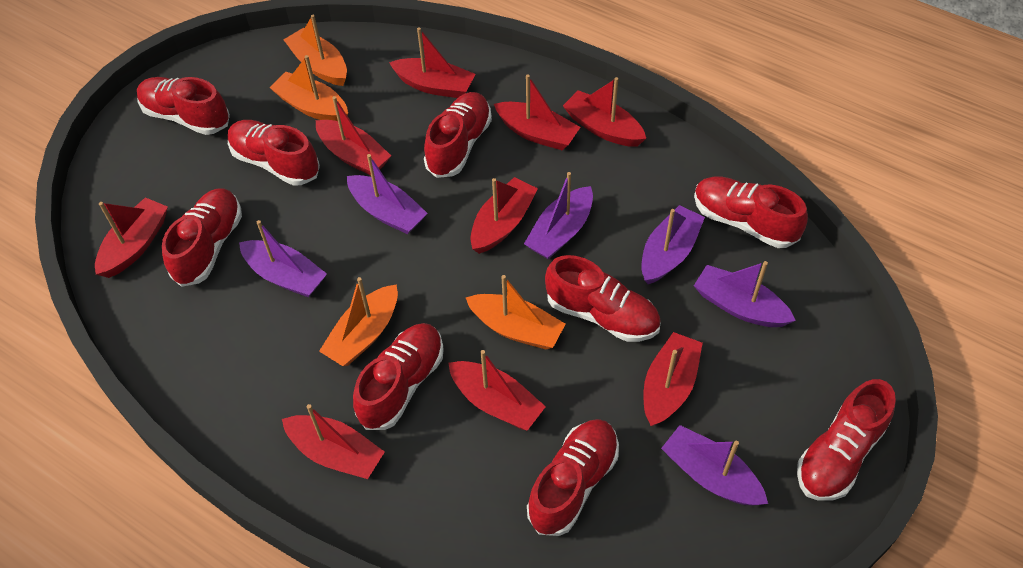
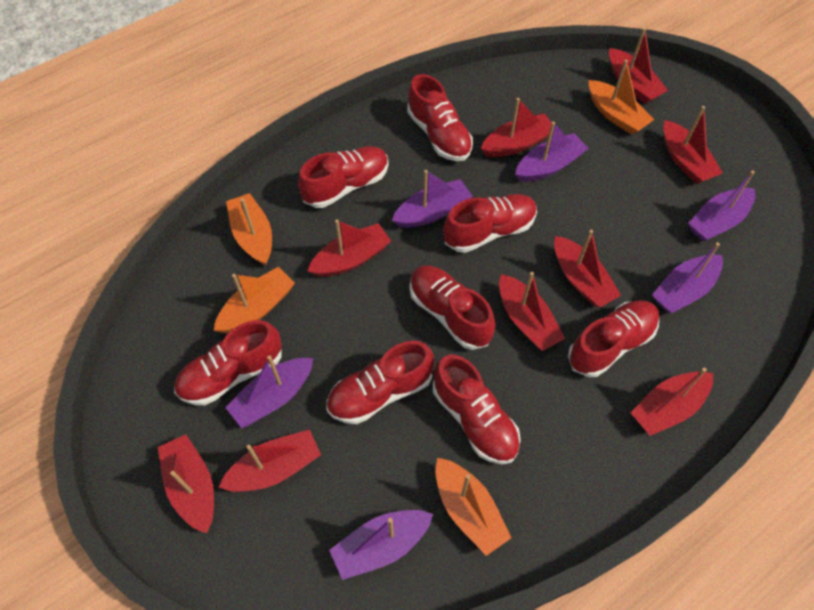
red shoe: 9 -> 8

